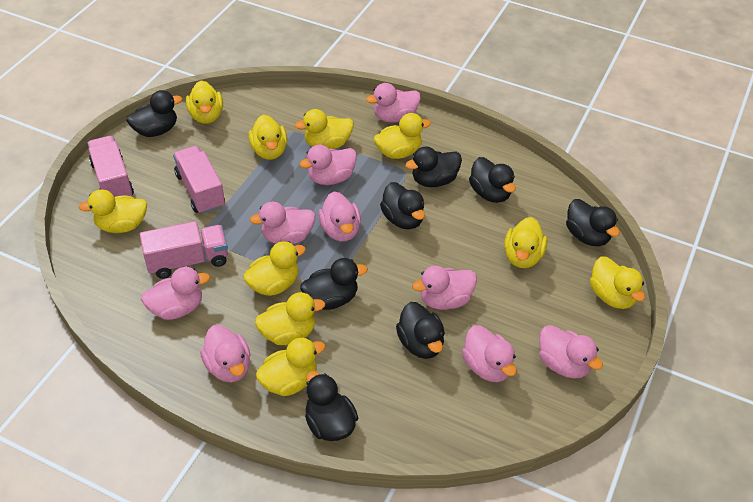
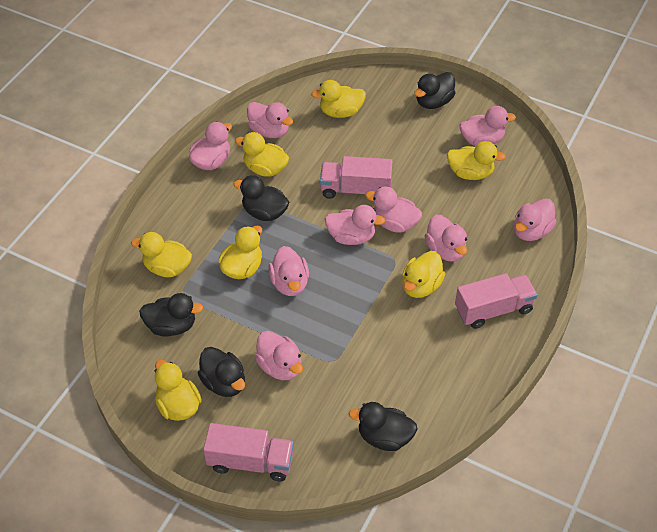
black duck: 8 -> 5
yellow duck: 10 -> 7

